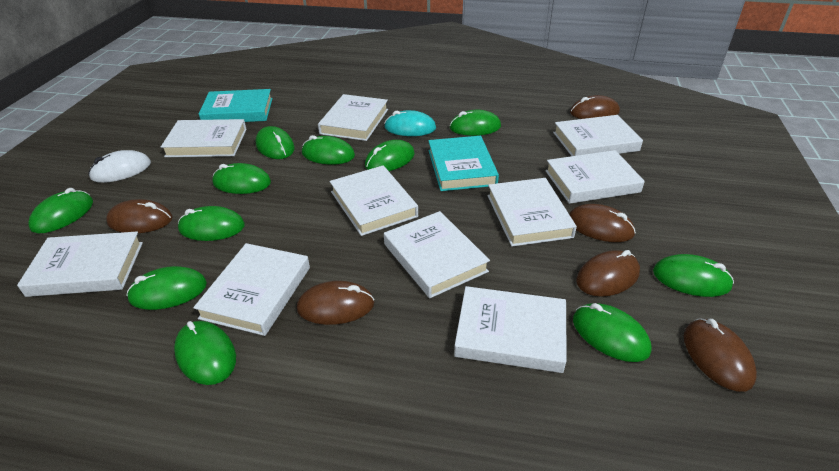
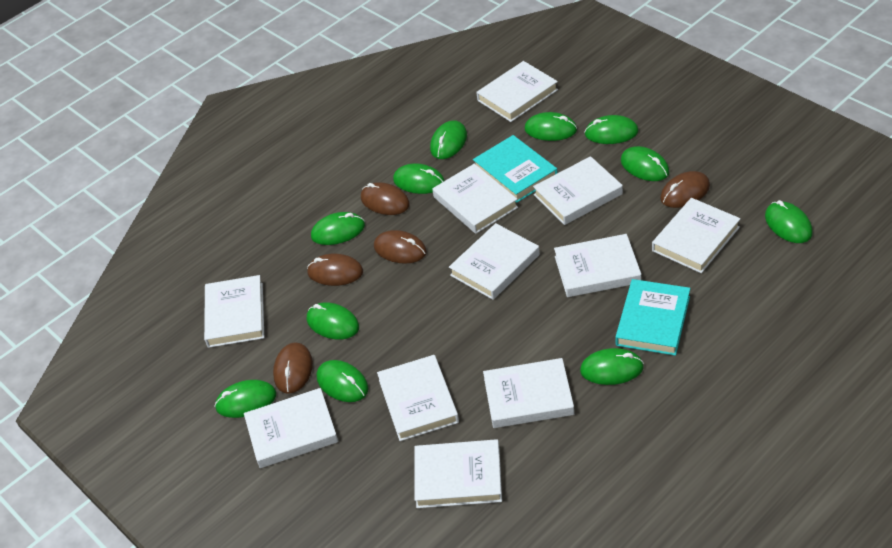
brown mouse: 6 -> 5
turquoise mouse: 1 -> 0
white book: 10 -> 11
white mouse: 1 -> 0

